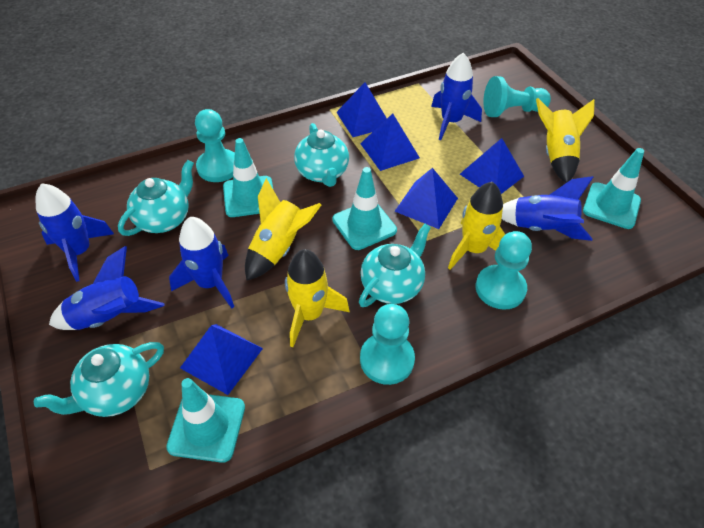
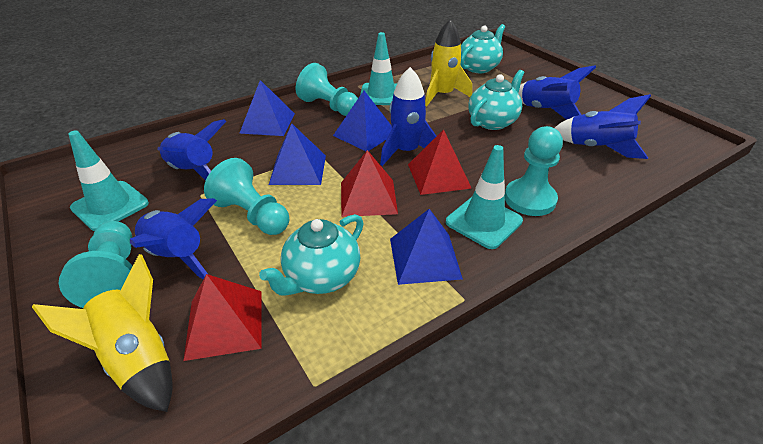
blue pyramid: 5 -> 4
red pyramid: 0 -> 3
turquoise teapot: 4 -> 3
turquoise traffic cone: 4 -> 3
yellow rocket: 4 -> 2

